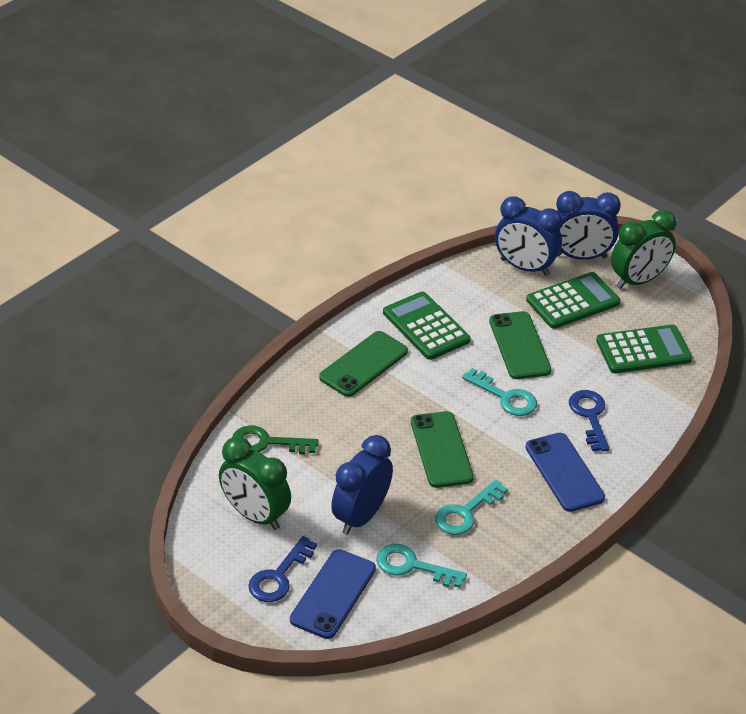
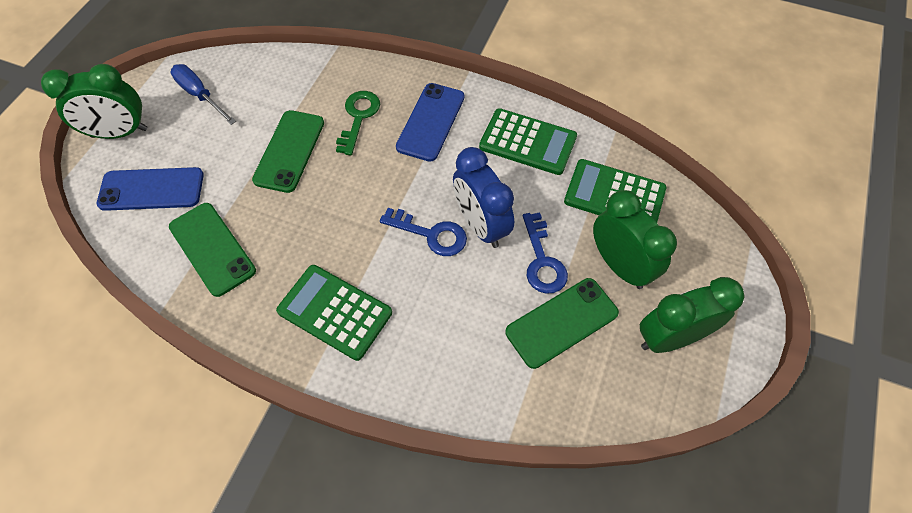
blue clock: 3 -> 1
blue screwdriver: 0 -> 1
green clock: 2 -> 3
turquoise key: 3 -> 0

